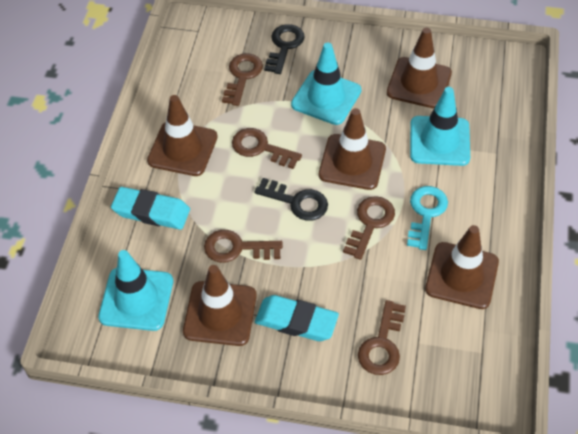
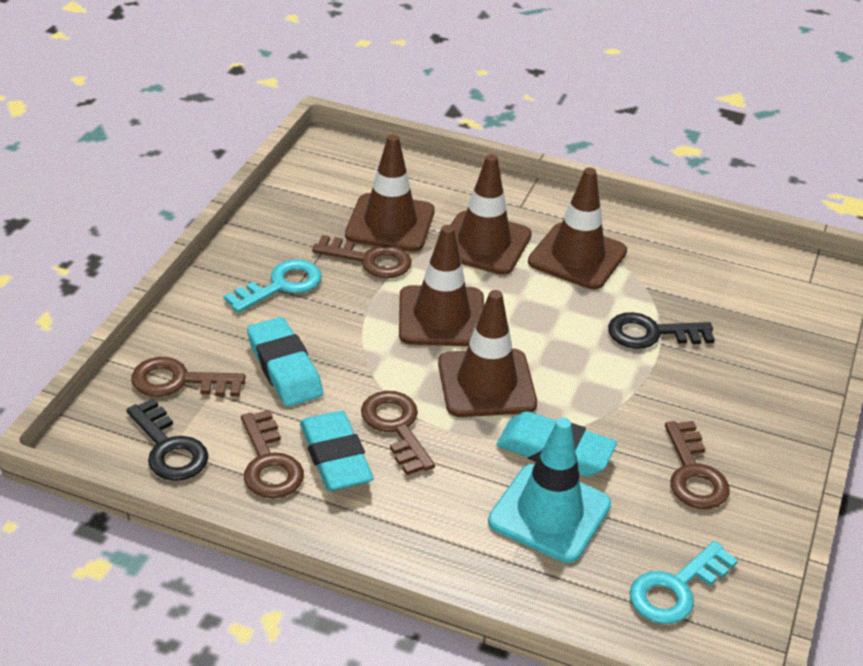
turquoise eraser: 2 -> 3
turquoise key: 1 -> 2
turquoise traffic cone: 3 -> 1

